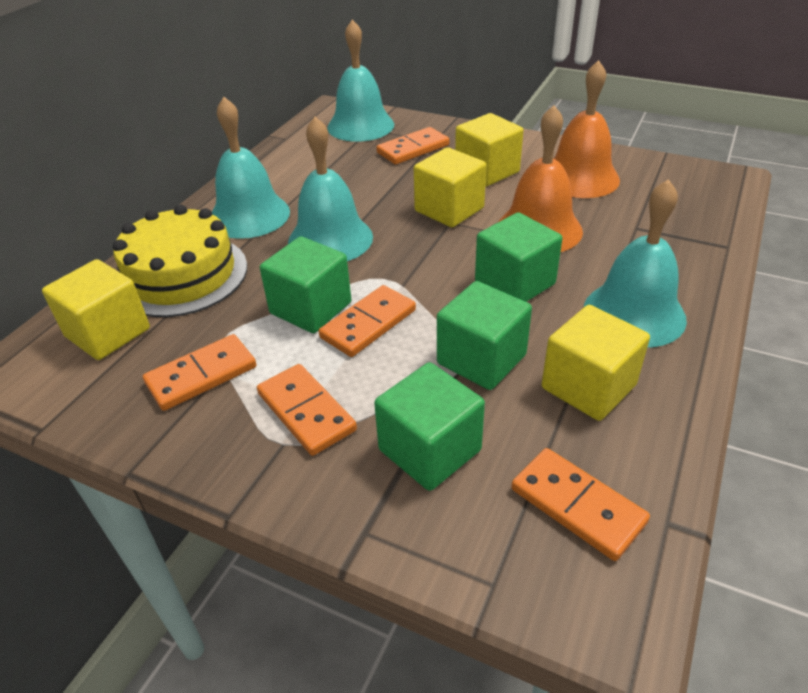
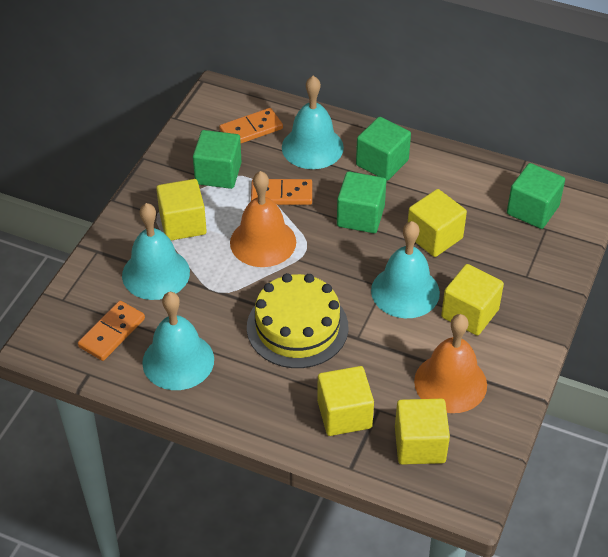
orange domino: 5 -> 3
yellow cube: 4 -> 5

